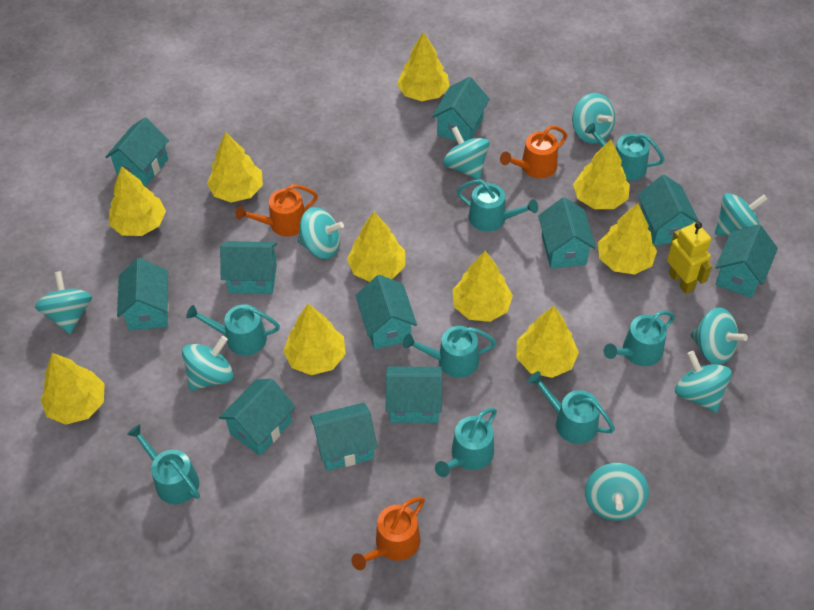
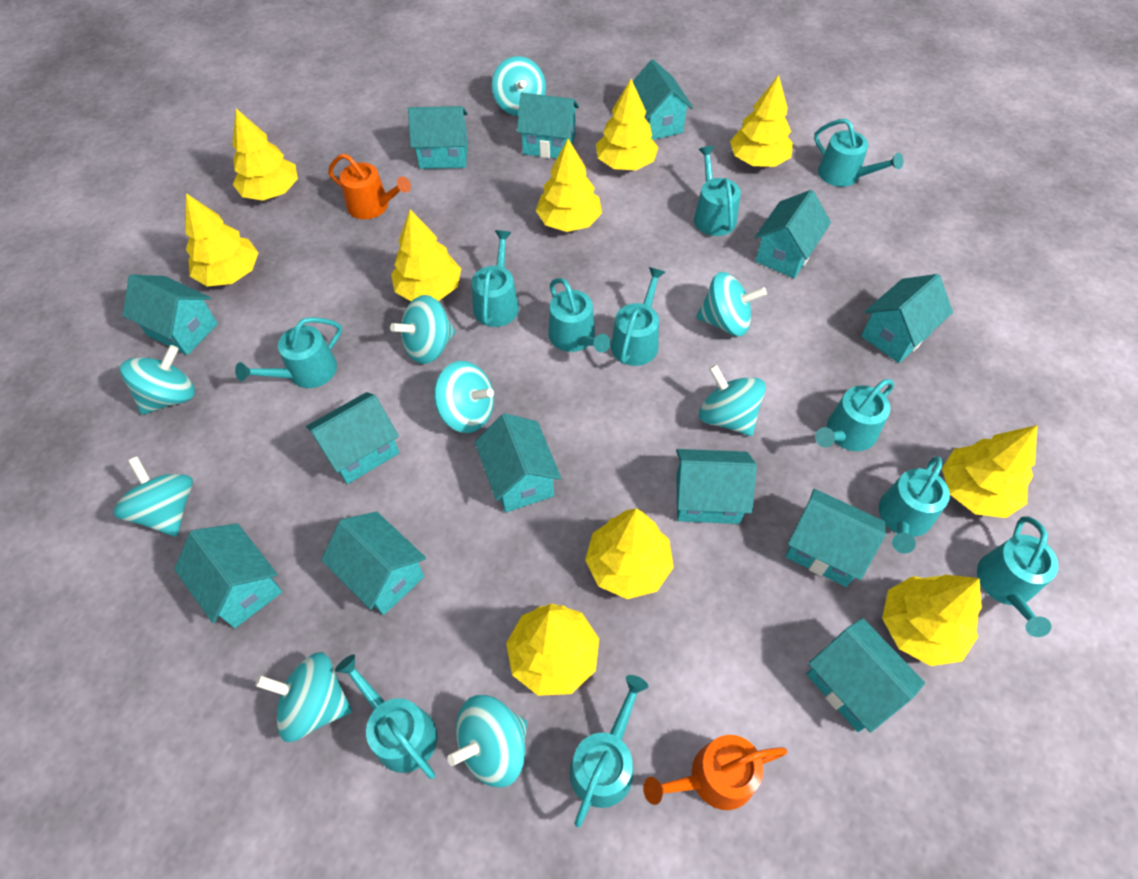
orange watering can: 3 -> 2
turquoise house: 11 -> 13
turquoise watering can: 8 -> 11
yellow robot: 1 -> 0

